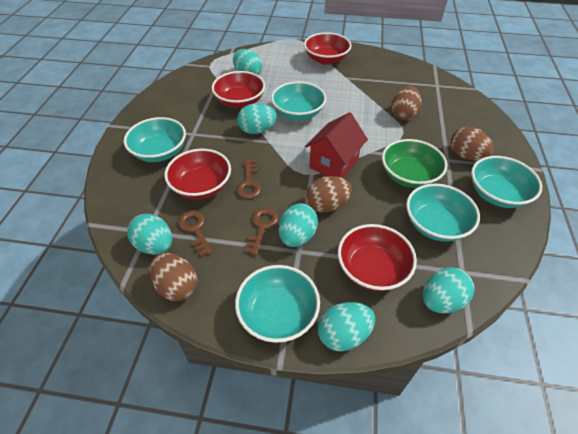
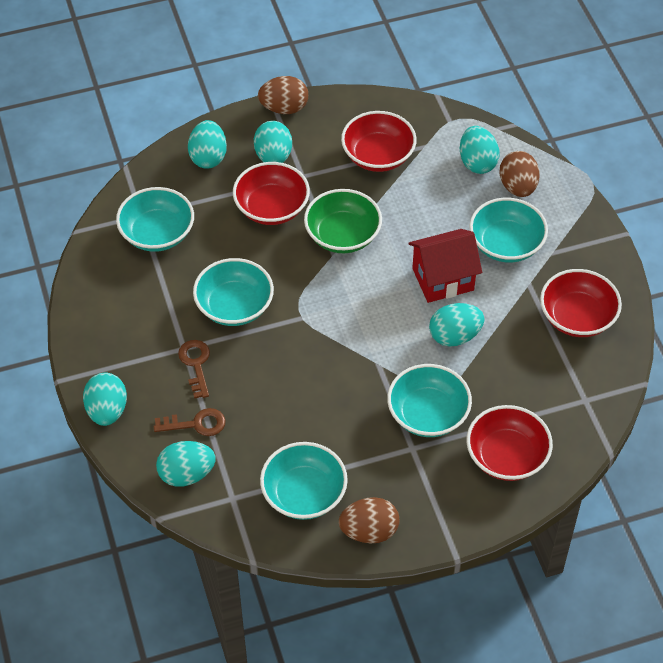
brown egg: 4 -> 3
brown key: 3 -> 2

